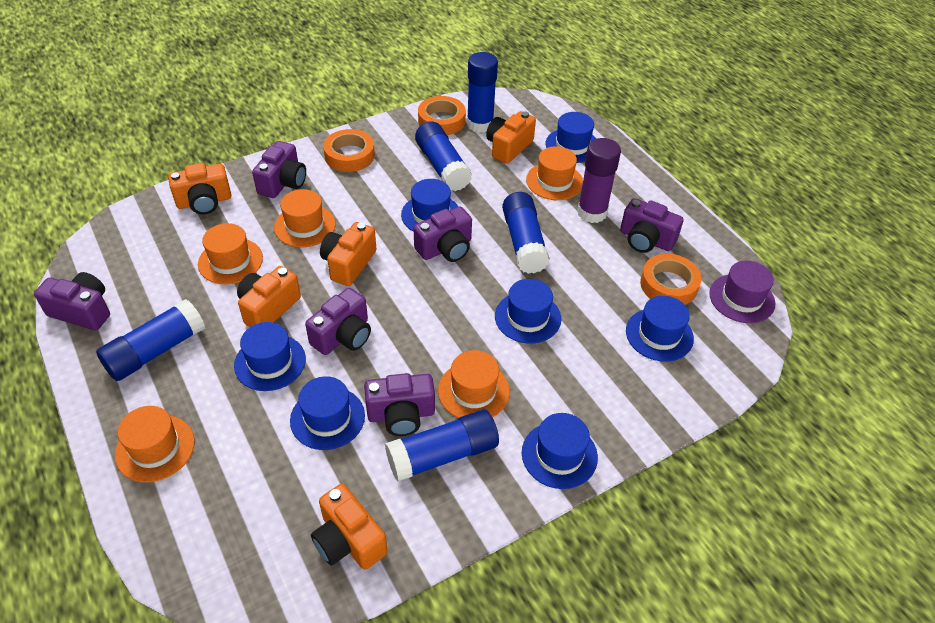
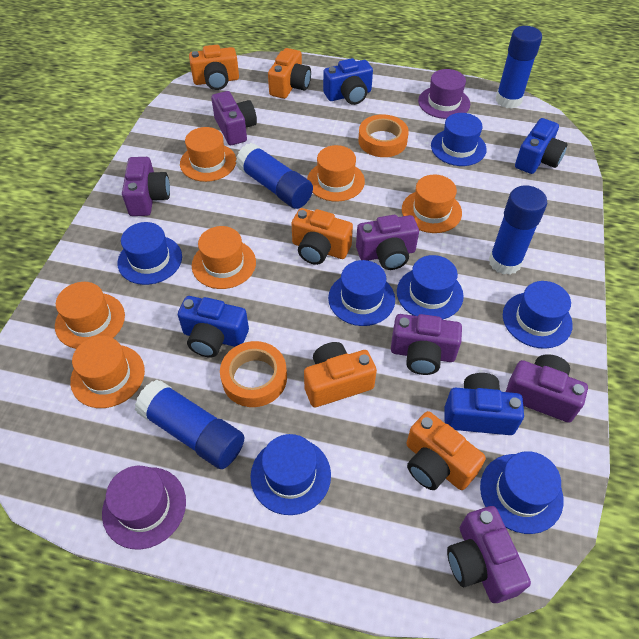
blue camera: 0 -> 4
blue glue stick: 5 -> 4
orange hat: 5 -> 6
orange tape: 3 -> 2
purple glue stick: 1 -> 0
purple hat: 1 -> 2

